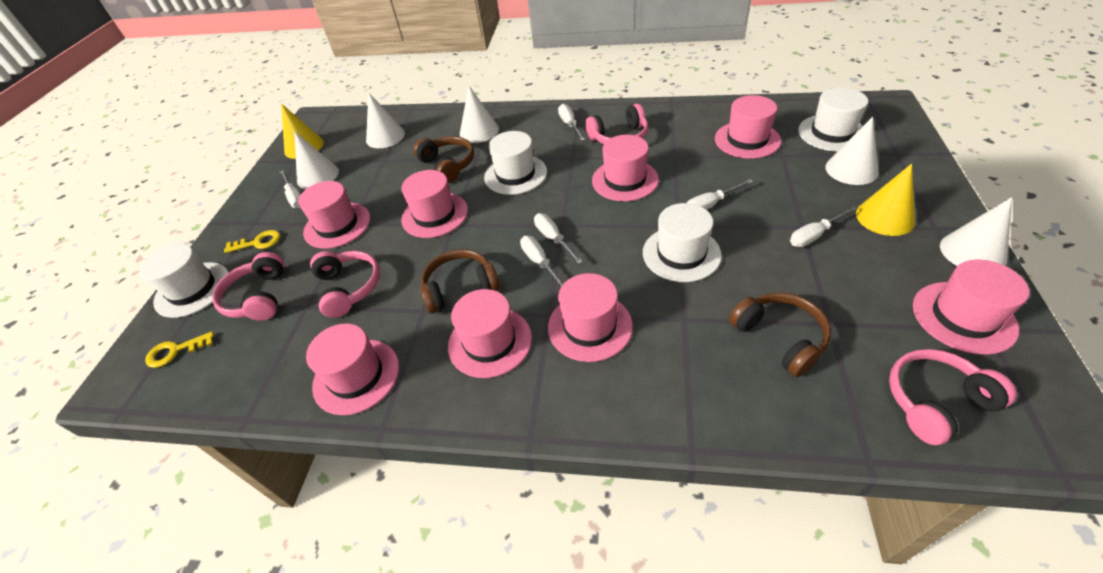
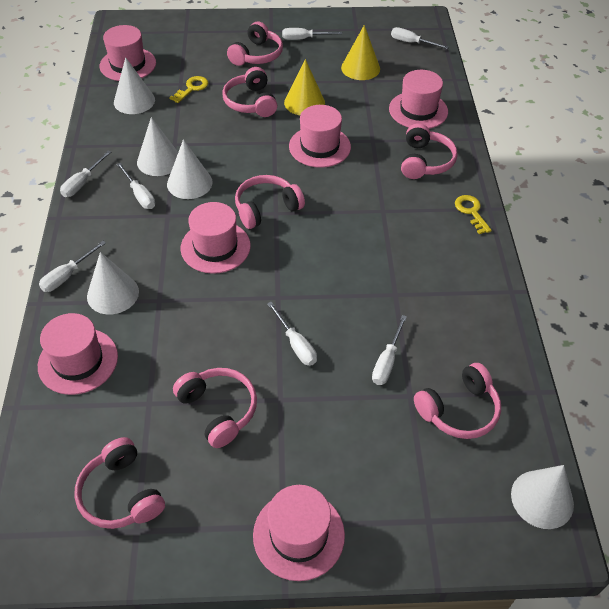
brown headphones: 3 -> 0
pink hat: 8 -> 6
pink headphones: 4 -> 7
white hat: 4 -> 0
white screwdriver: 6 -> 7

